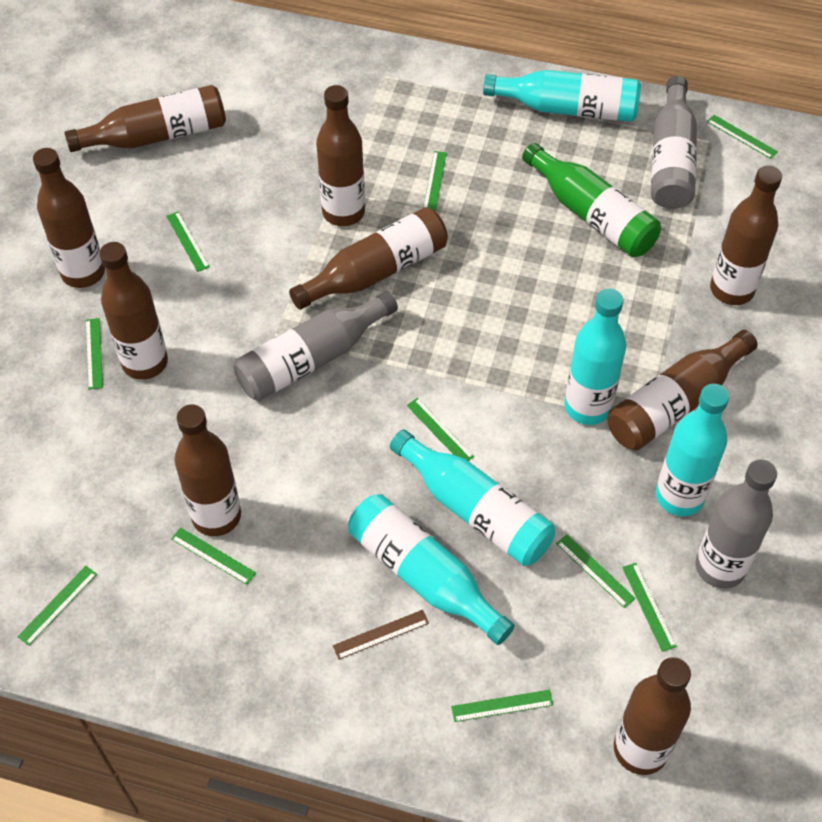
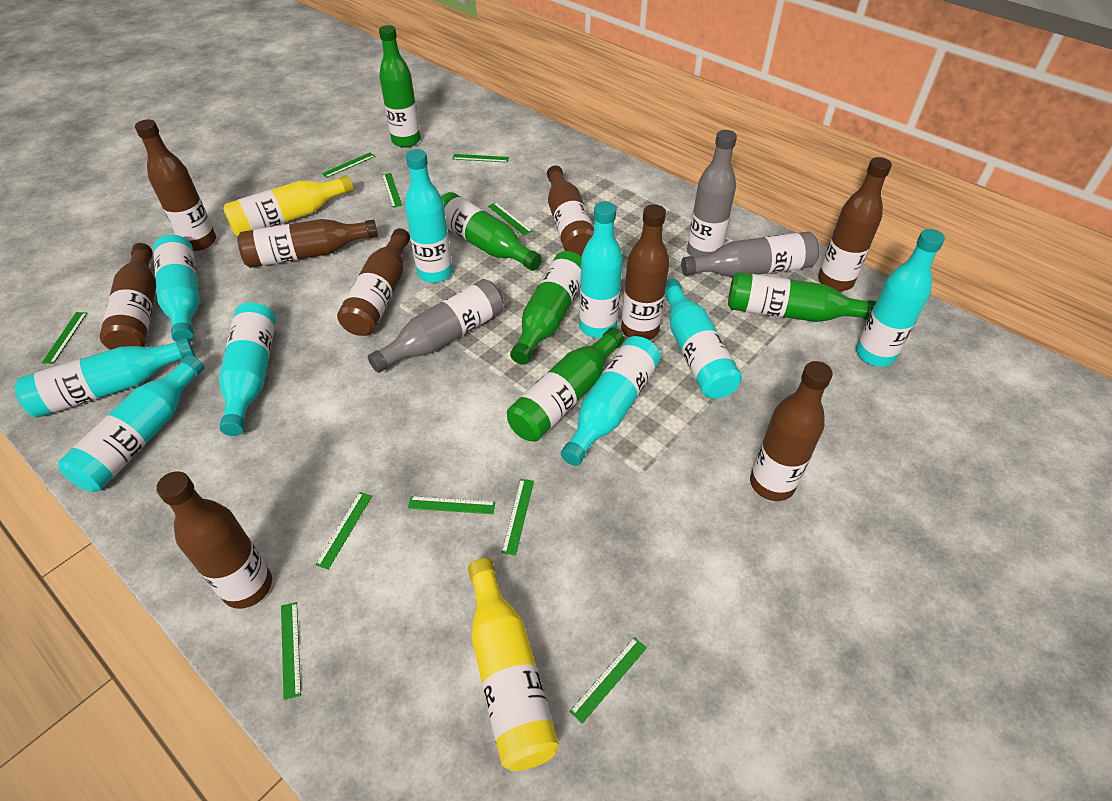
brown ruler: 1 -> 0
green bottle: 1 -> 5
turquoise bottle: 5 -> 9
yellow bottle: 0 -> 2

